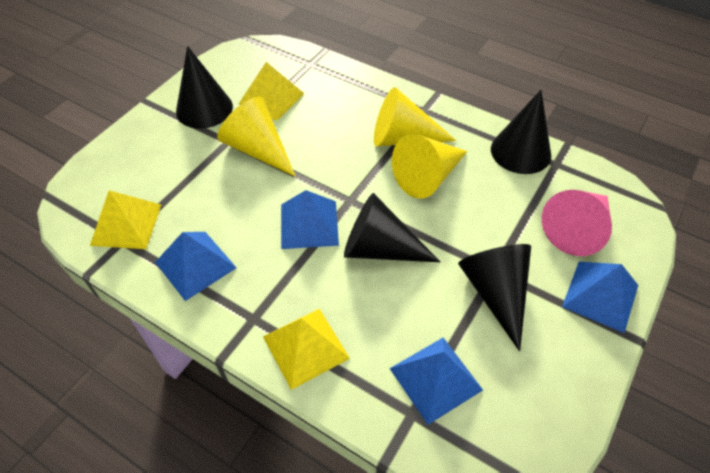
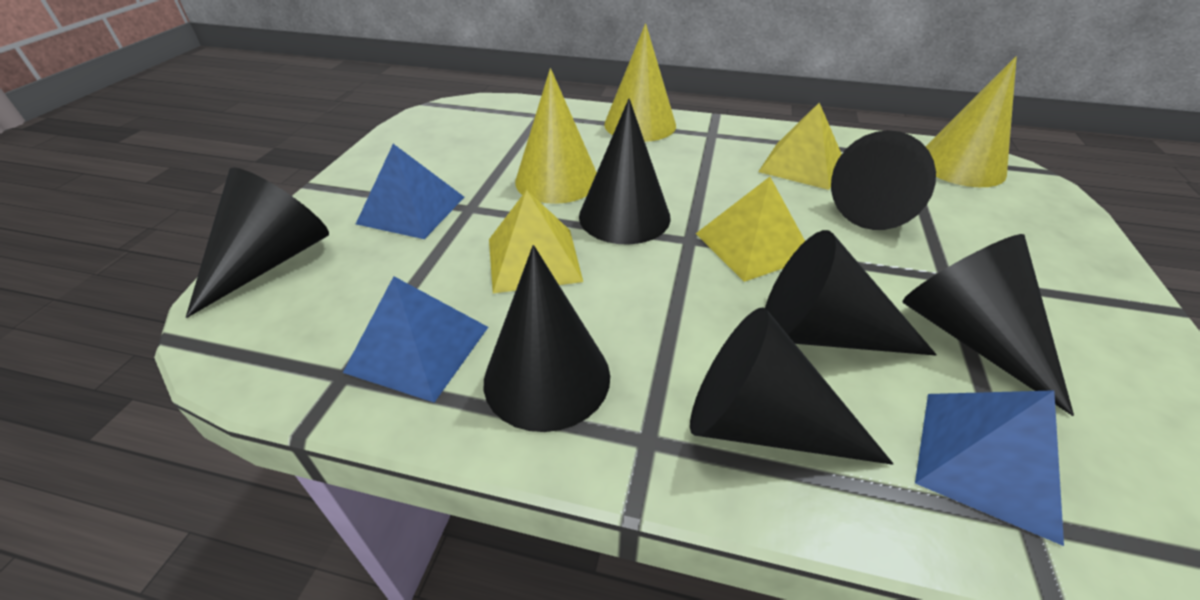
black cone: 4 -> 7
blue pyramid: 4 -> 3
pink cone: 1 -> 0

